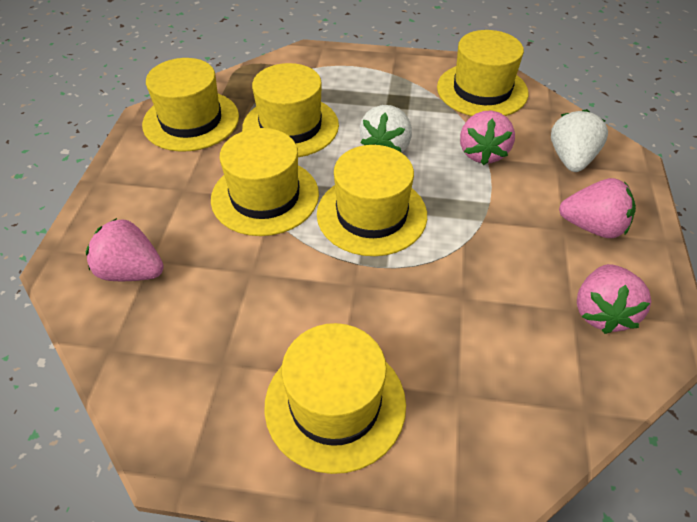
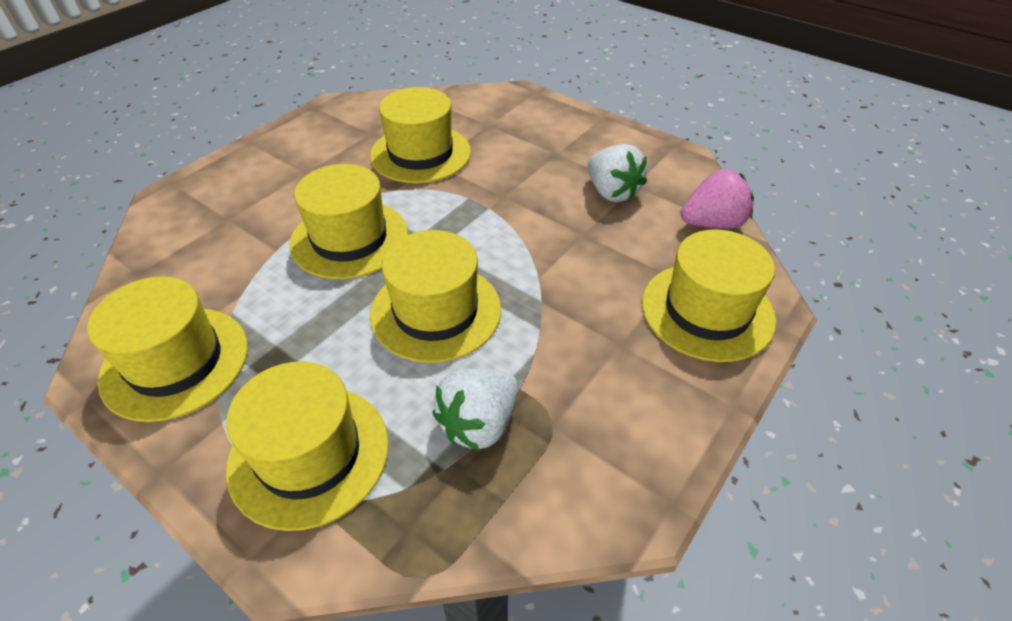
pink strawberry: 4 -> 1

